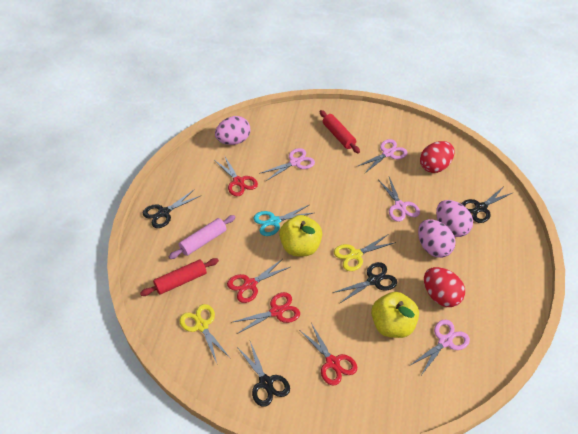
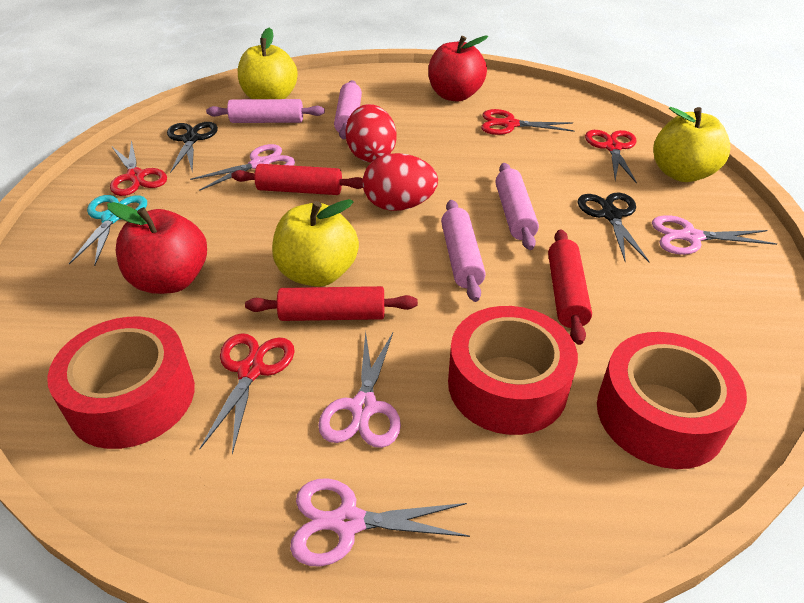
black scissors: 4 -> 2
pink egg: 3 -> 0
pink rolling pin: 1 -> 4
red apple: 0 -> 2
red rolling pin: 2 -> 3
red tape: 0 -> 3
yellow apple: 2 -> 3
yellow scissors: 2 -> 0

